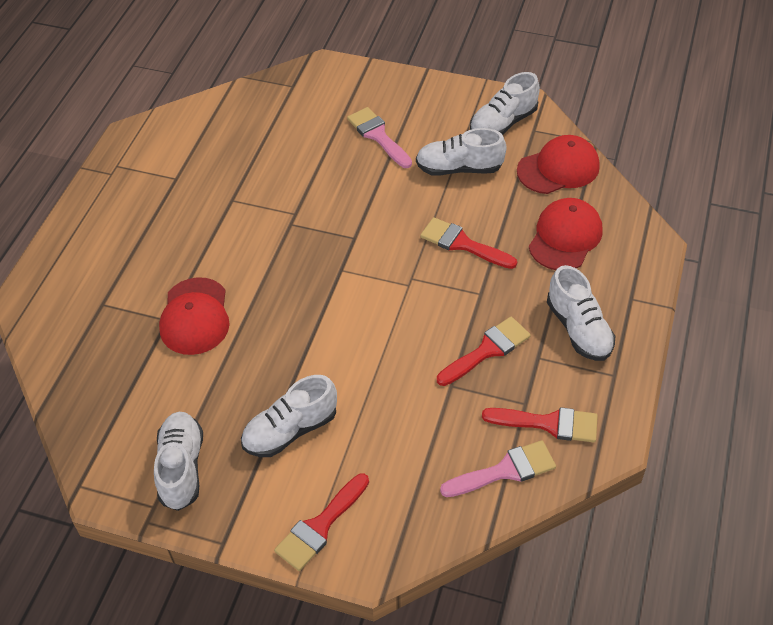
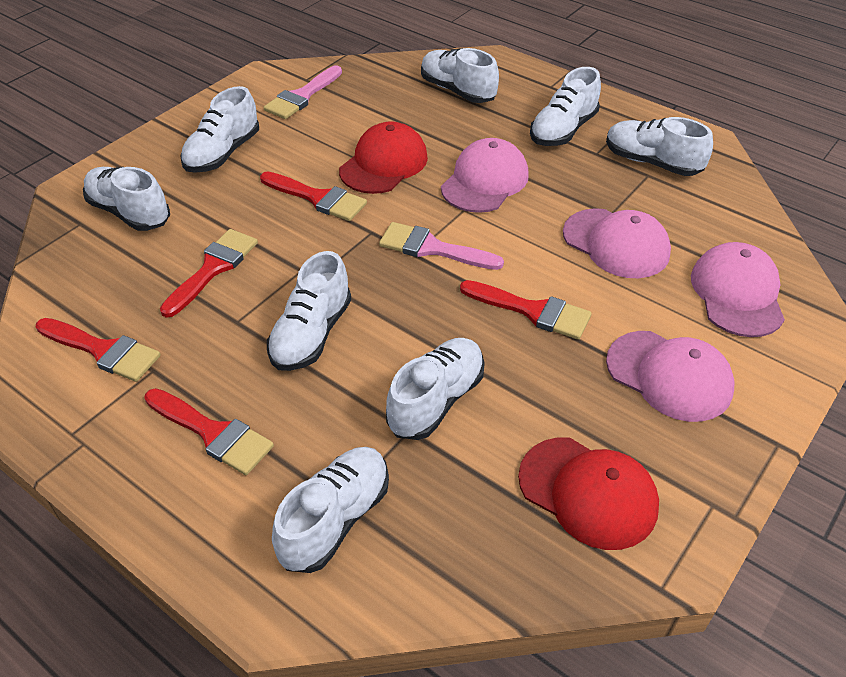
pink cap: 0 -> 4
red brush: 4 -> 5
red cap: 3 -> 2
white shoe: 5 -> 8

